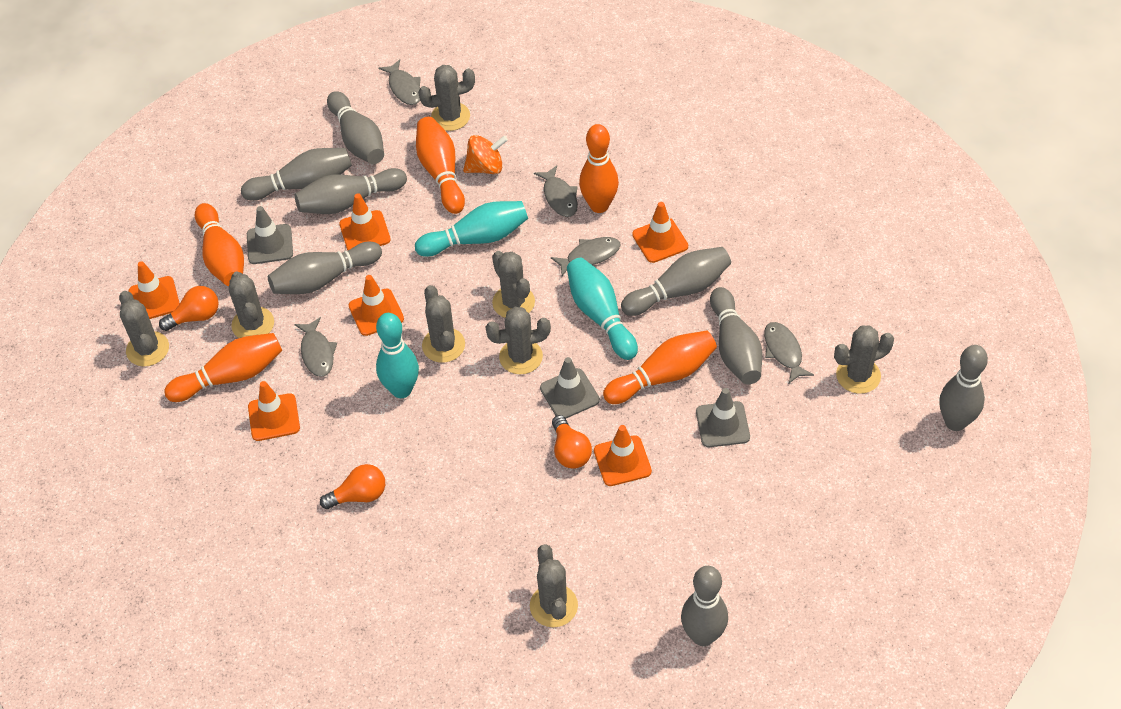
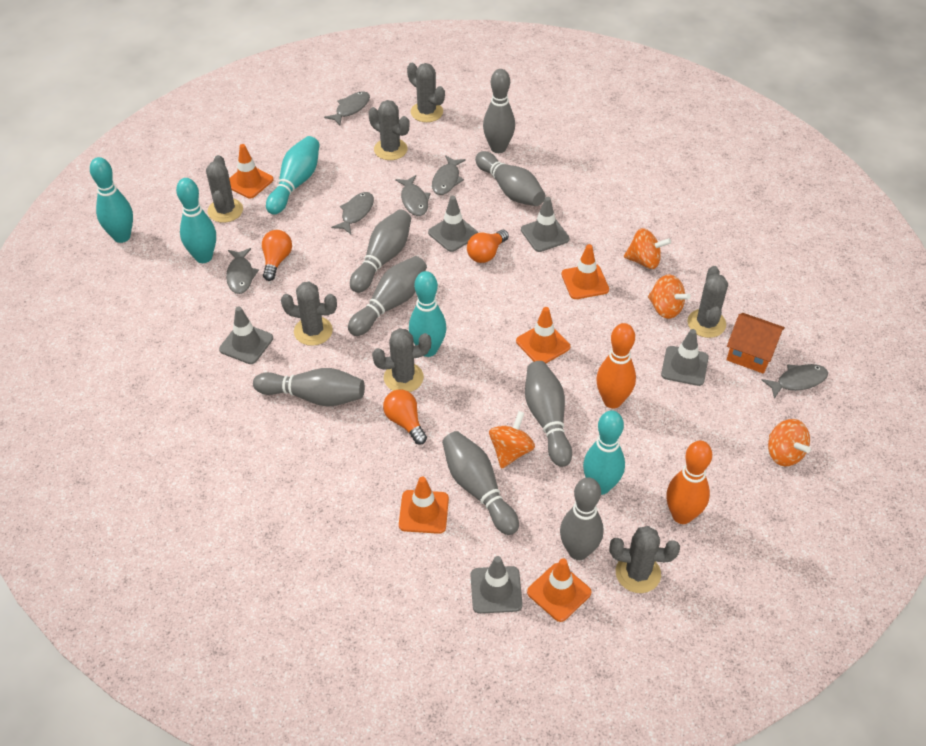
grey cactus: 8 -> 7
grey fish: 5 -> 6
grey traffic cone: 3 -> 5
orange bowling pin: 5 -> 2
orange house: 0 -> 1
orange spinning top: 1 -> 4
orange traffic cone: 6 -> 5
turquoise bowling pin: 3 -> 5

